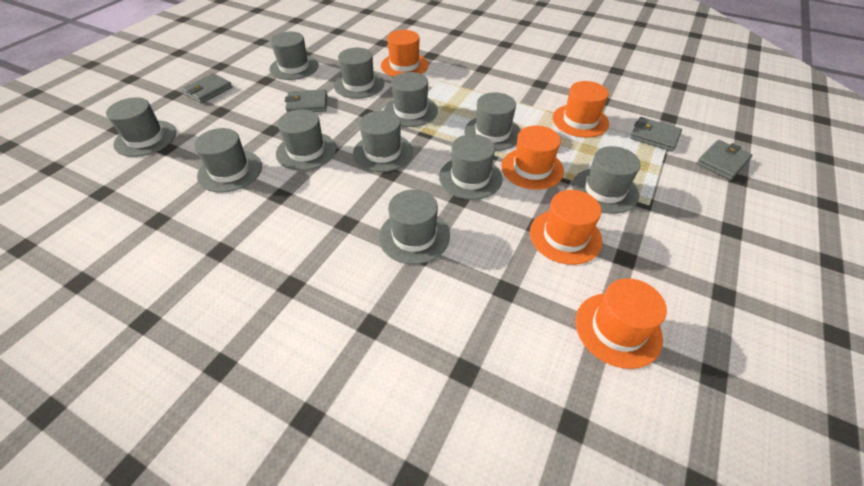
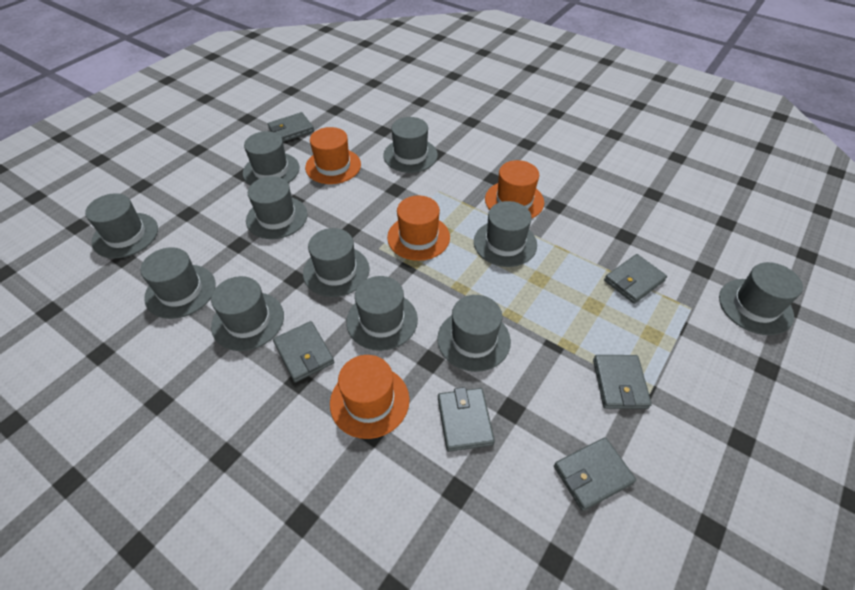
grey wallet: 4 -> 6
orange hat: 5 -> 4

